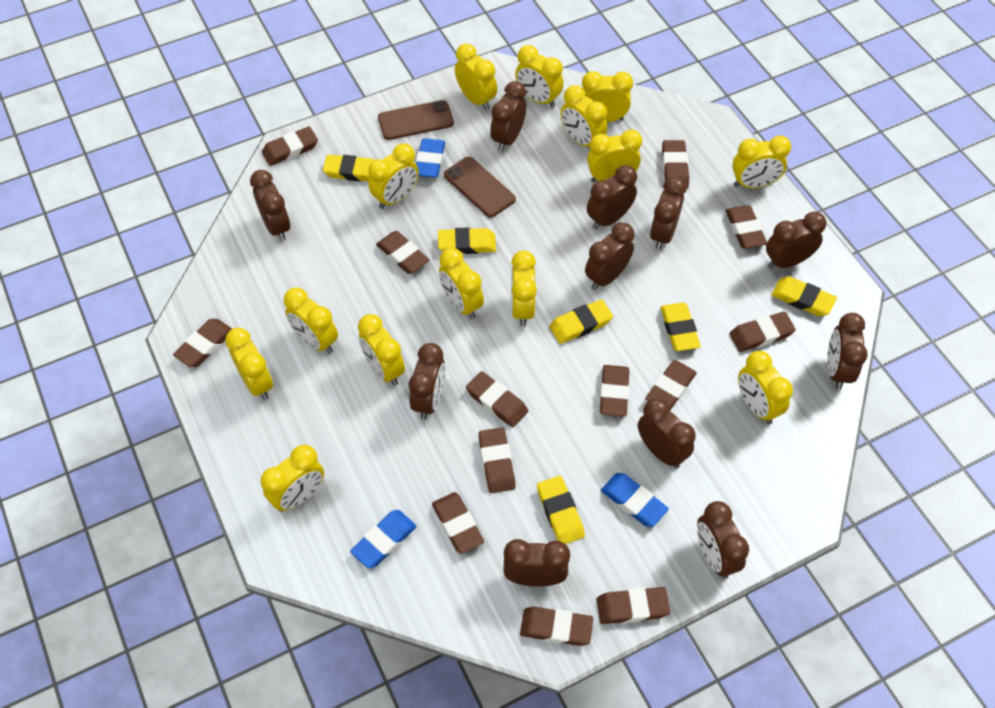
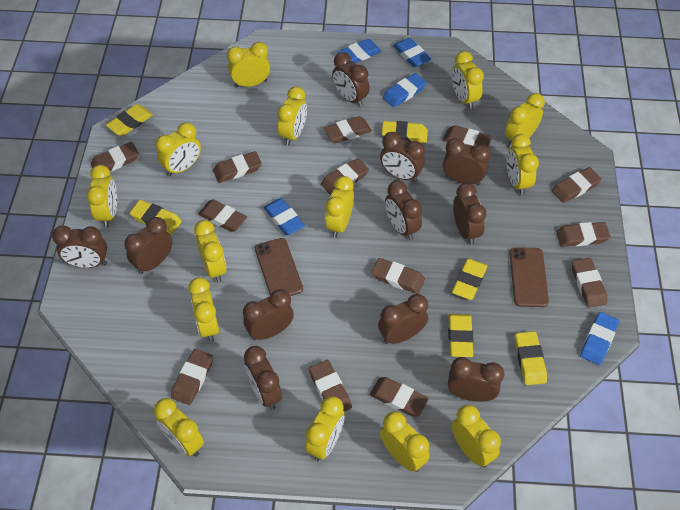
blue eraser: 3 -> 5

